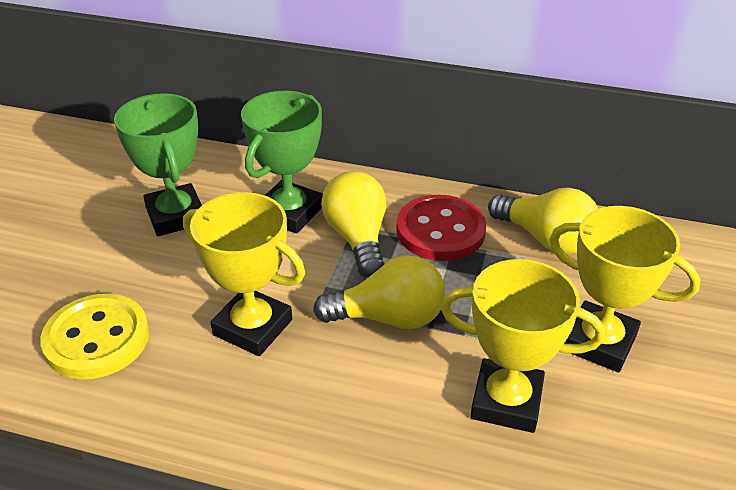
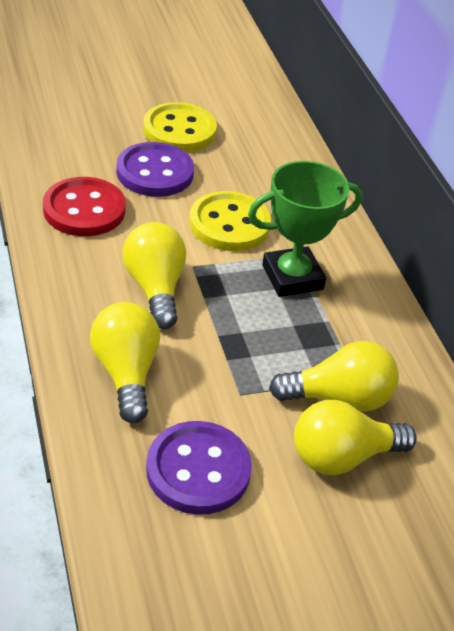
green trophy: 2 -> 1
purple button: 0 -> 2
yellow button: 1 -> 2
yellow light bulb: 3 -> 4
yellow trophy: 3 -> 0

